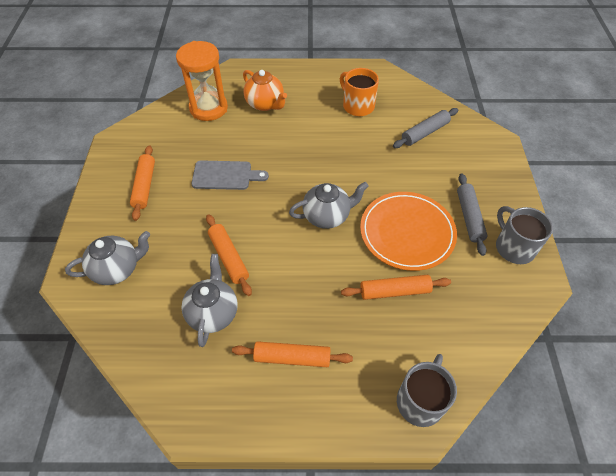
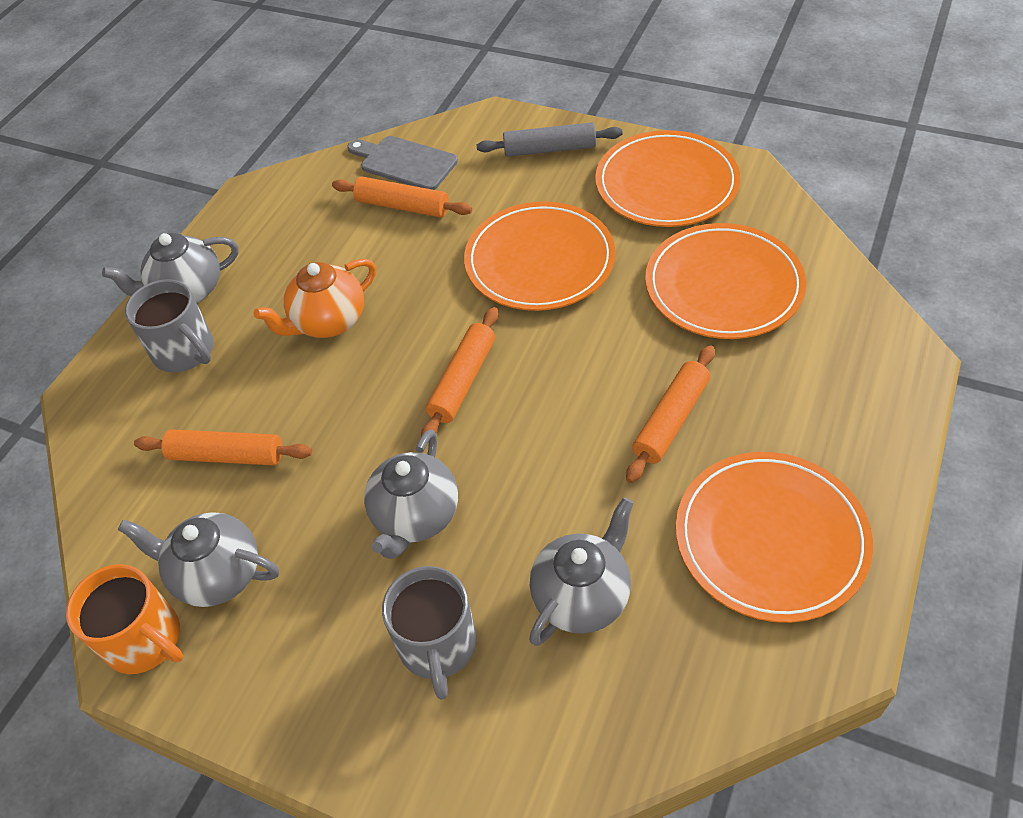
grey rolling pin: 2 -> 1
grey teapot: 3 -> 4
orange hourglass: 1 -> 0
orange plate: 1 -> 4

